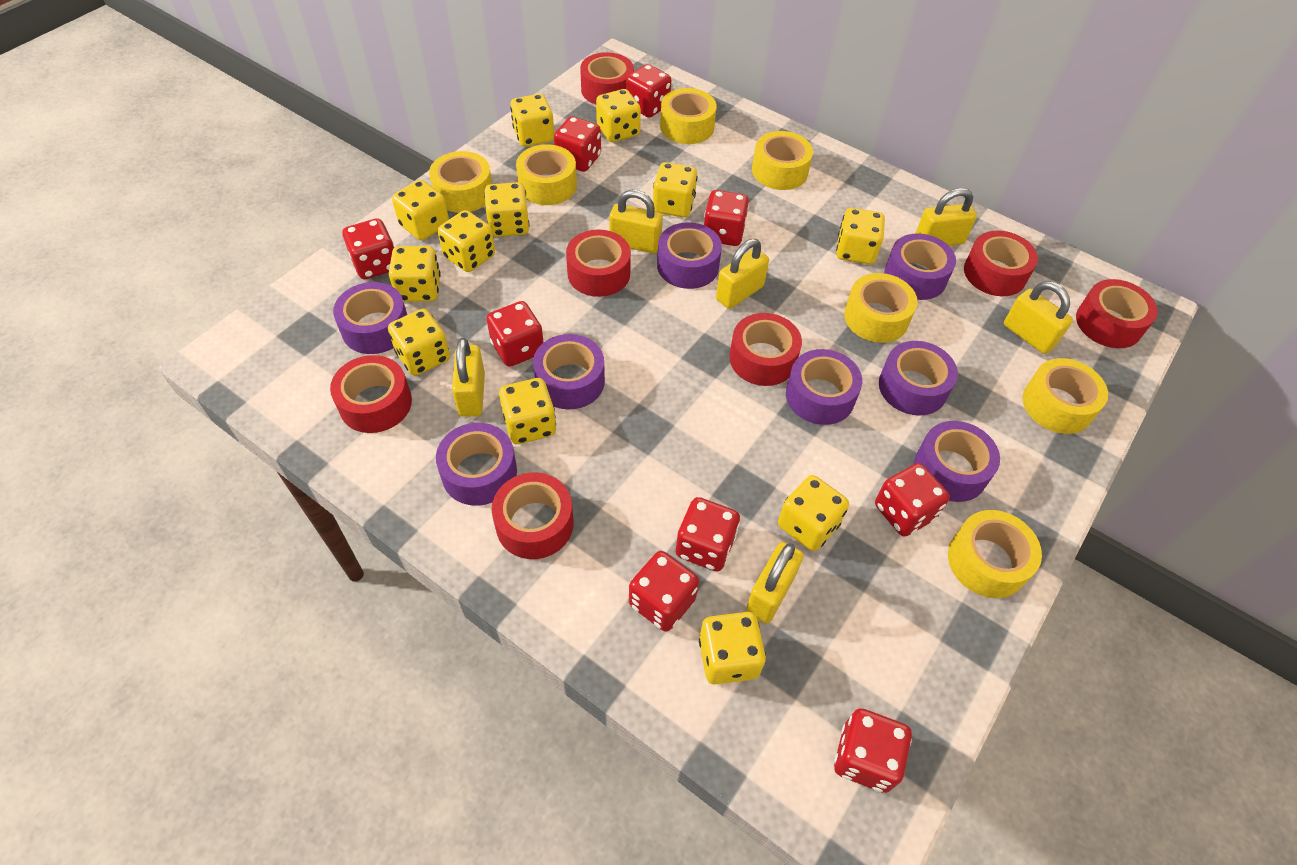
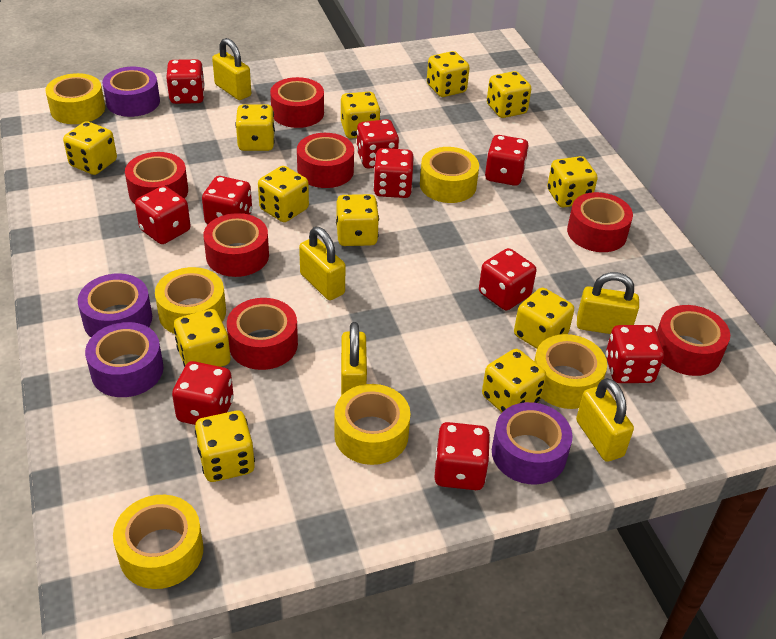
purple tape: 8 -> 4
red dice: 9 -> 10
yellow padlock: 6 -> 5
yellow tape: 7 -> 6

